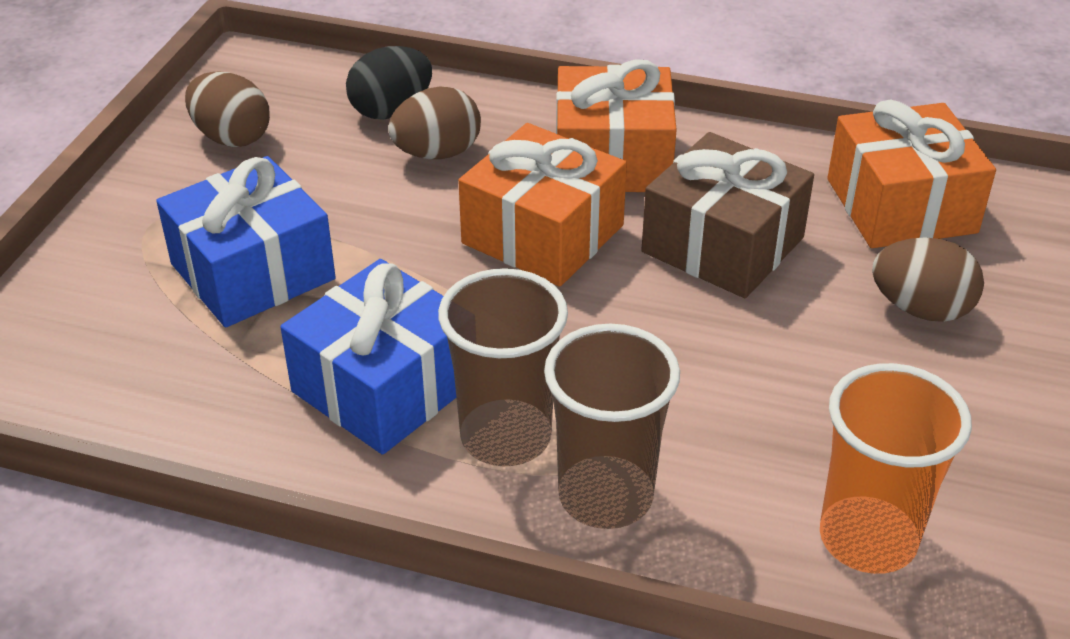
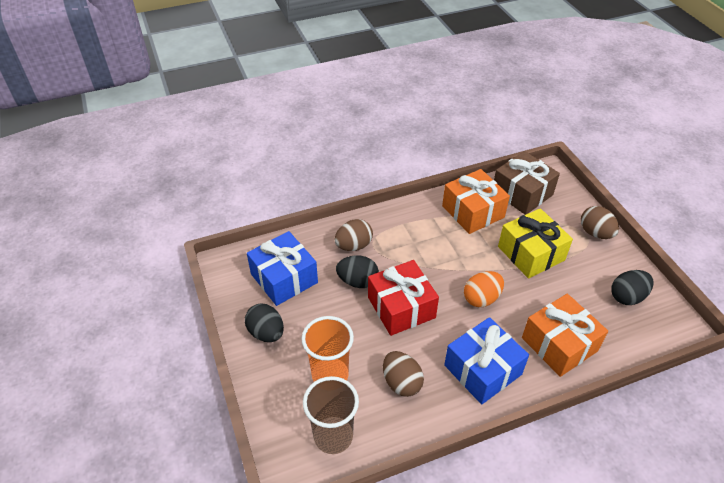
black egg: 1 -> 3
brown cup: 2 -> 1
orange egg: 0 -> 1
orange gift: 3 -> 2
red gift: 0 -> 1
yellow gift: 0 -> 1

